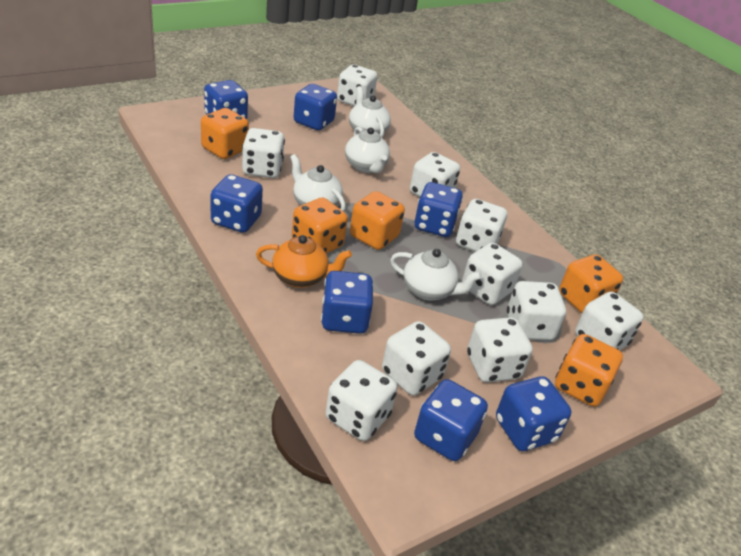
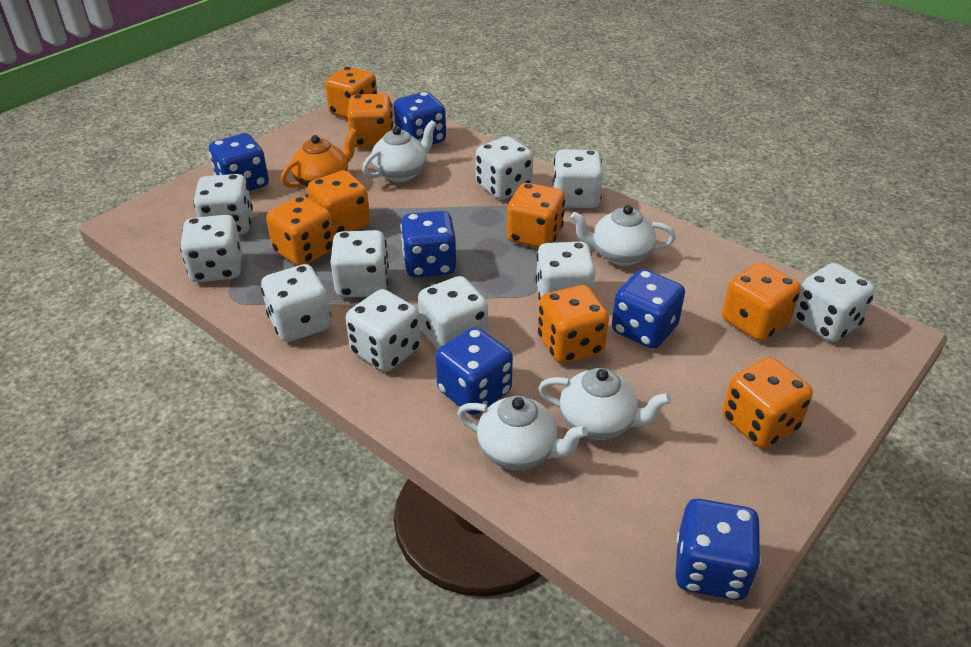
blue dice: 7 -> 6
orange dice: 5 -> 8

